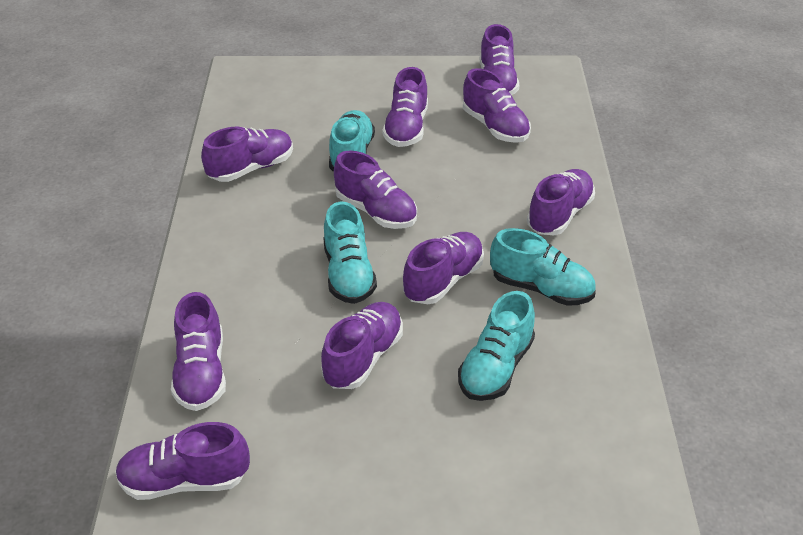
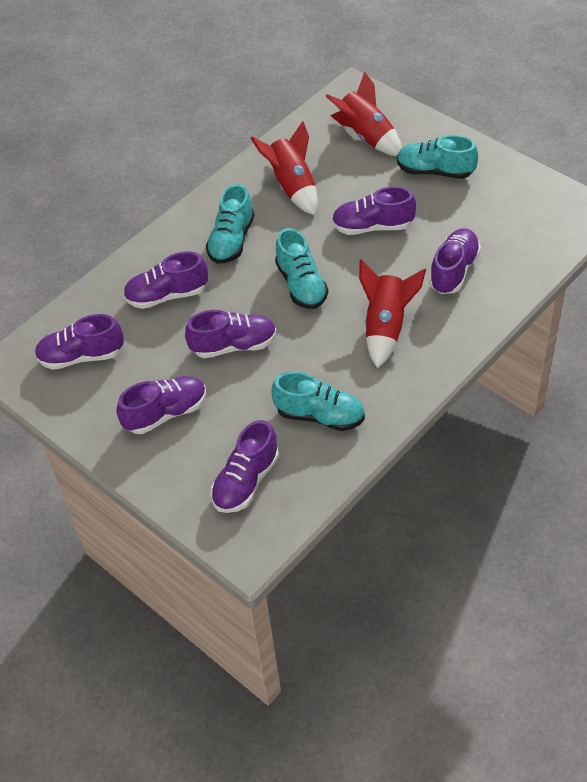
purple shoe: 10 -> 7
red rocket: 0 -> 3

